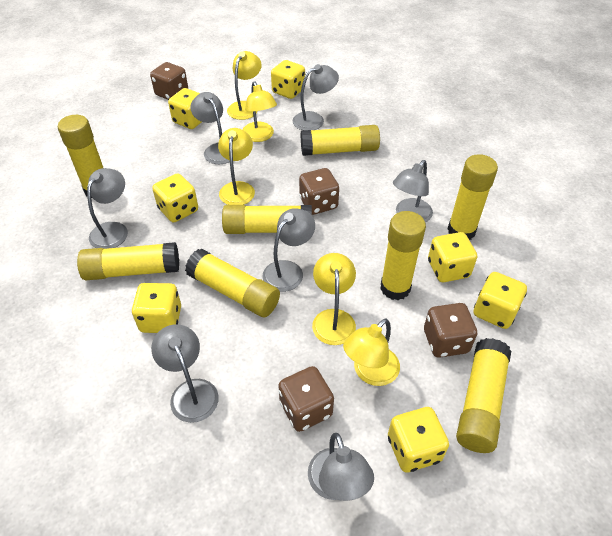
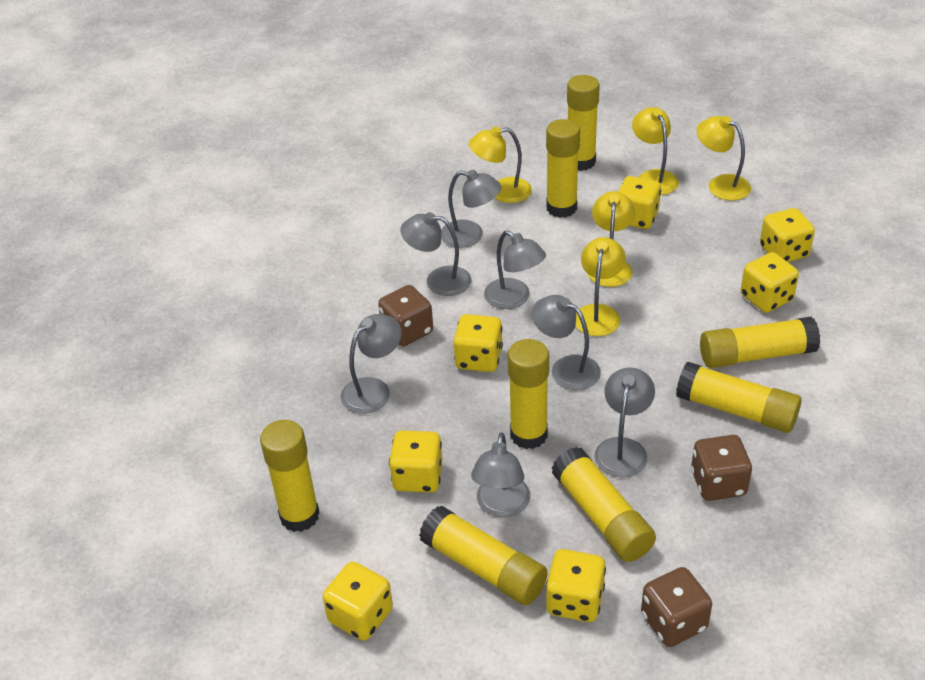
brown dice: 4 -> 3

